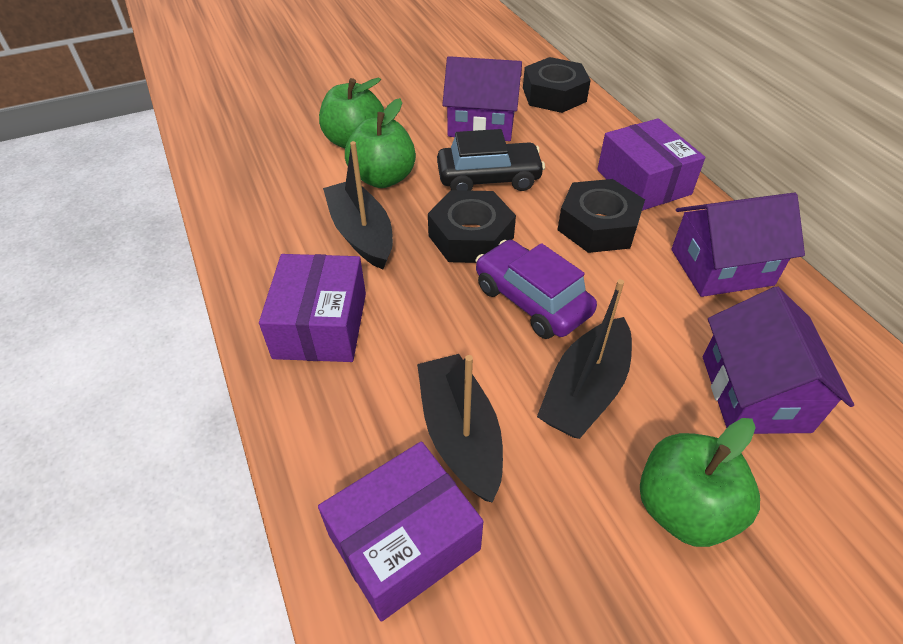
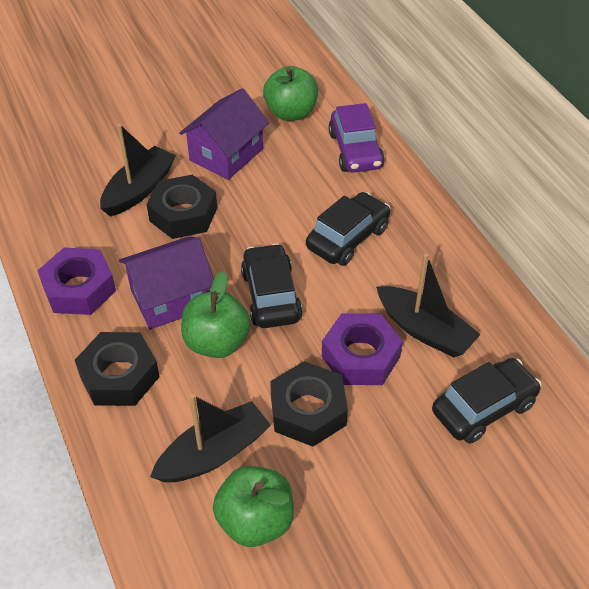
black car: 1 -> 3
purple box: 3 -> 0
purple house: 3 -> 2
purple nut: 0 -> 2

